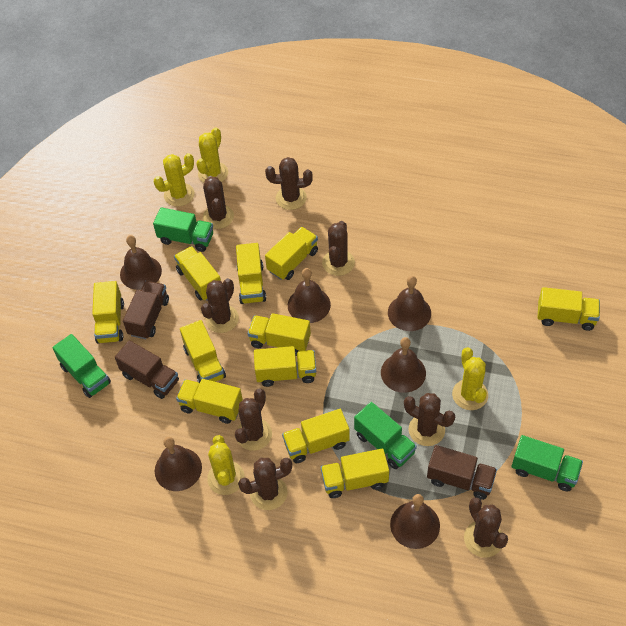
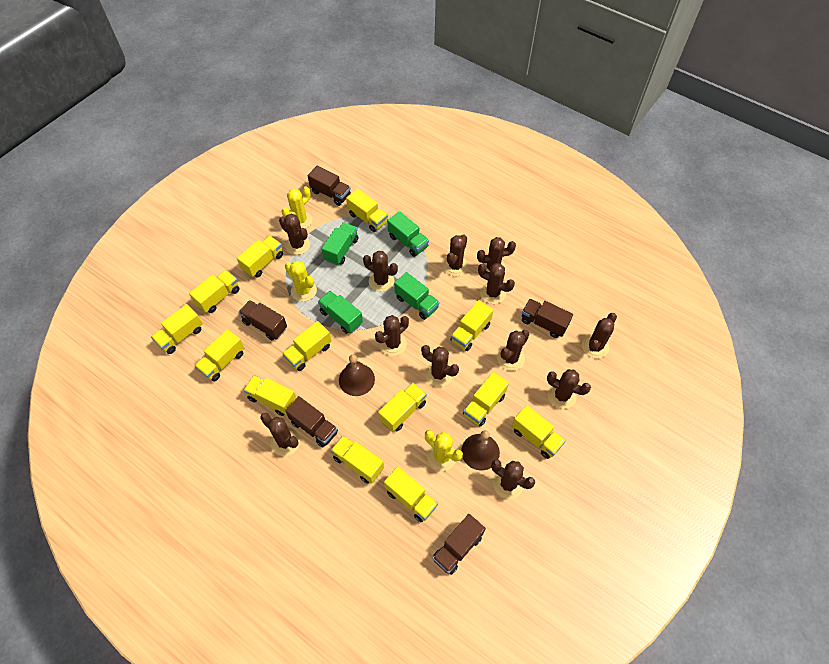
brown bell: 6 -> 2
brown cactus: 8 -> 12
brown truck: 3 -> 5
yellow cactus: 4 -> 3
yellow truck: 11 -> 13

